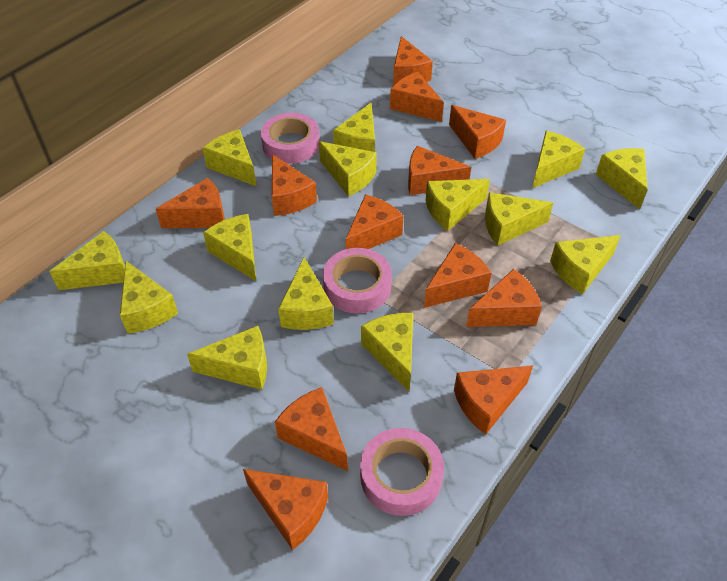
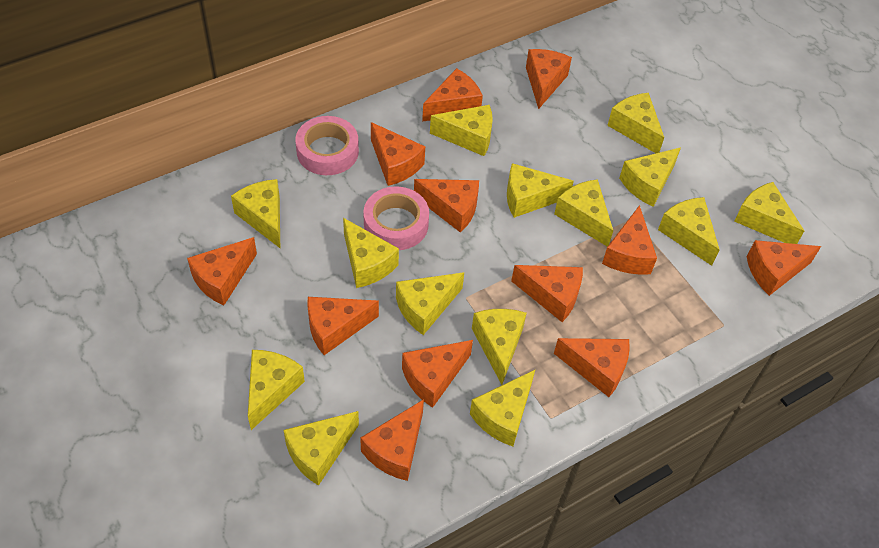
pink tape: 3 -> 2

